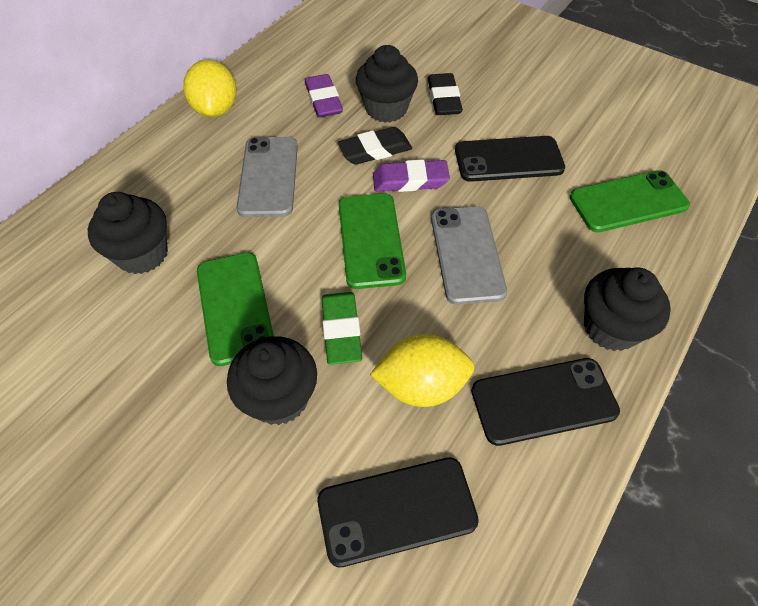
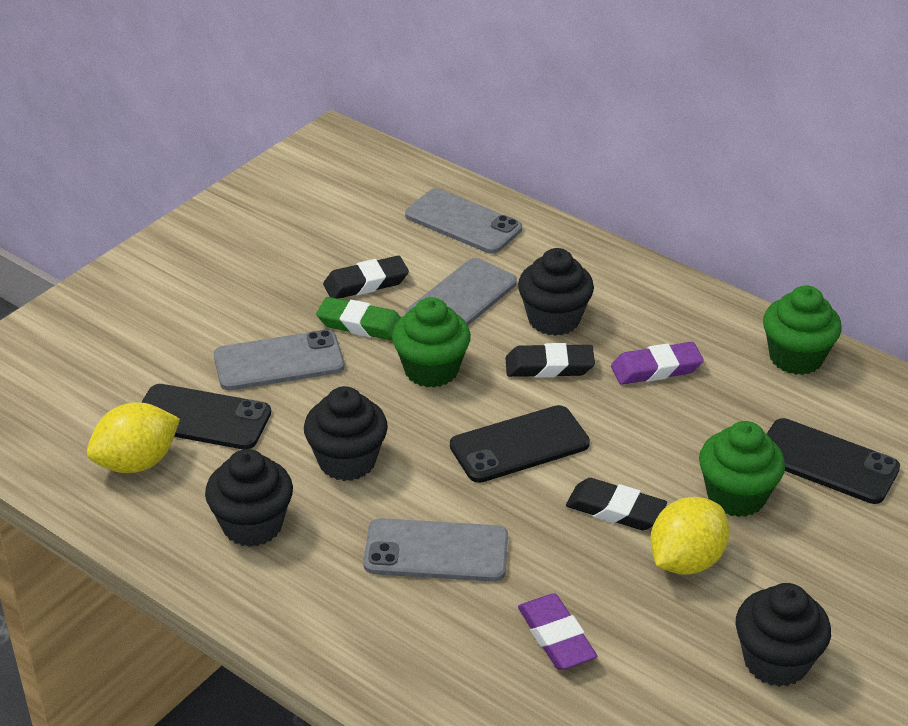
black eraser: 2 -> 3
green cupcake: 0 -> 3
green phone: 3 -> 0
grey phone: 2 -> 4

